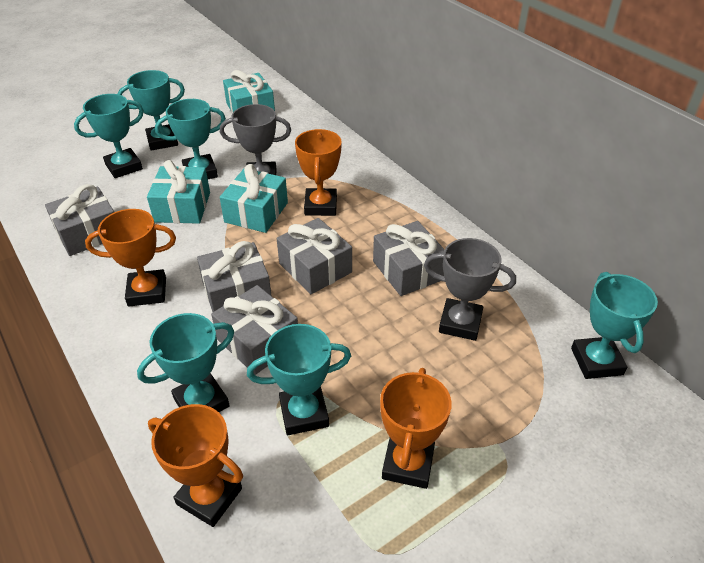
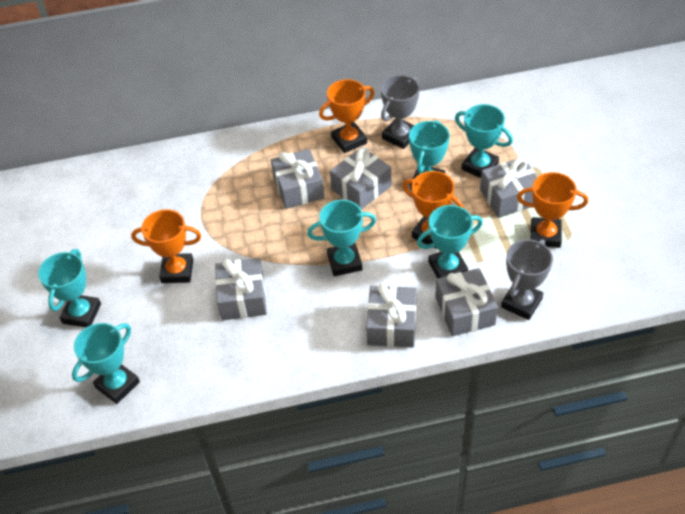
grey gift: 5 -> 6
turquoise gift: 3 -> 0

